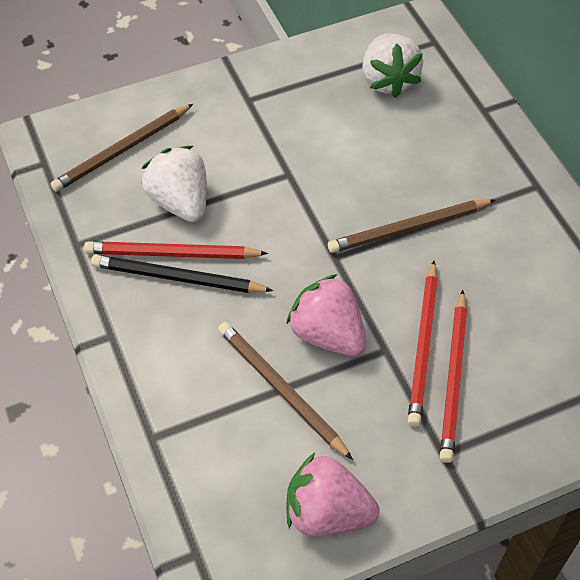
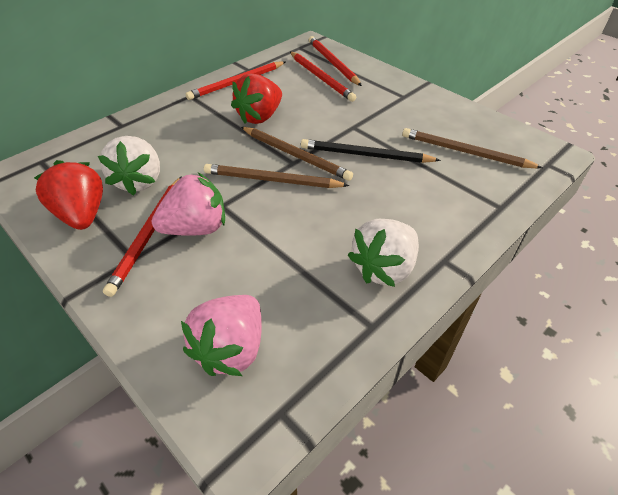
red pencil: 3 -> 4
red strawberry: 0 -> 2

